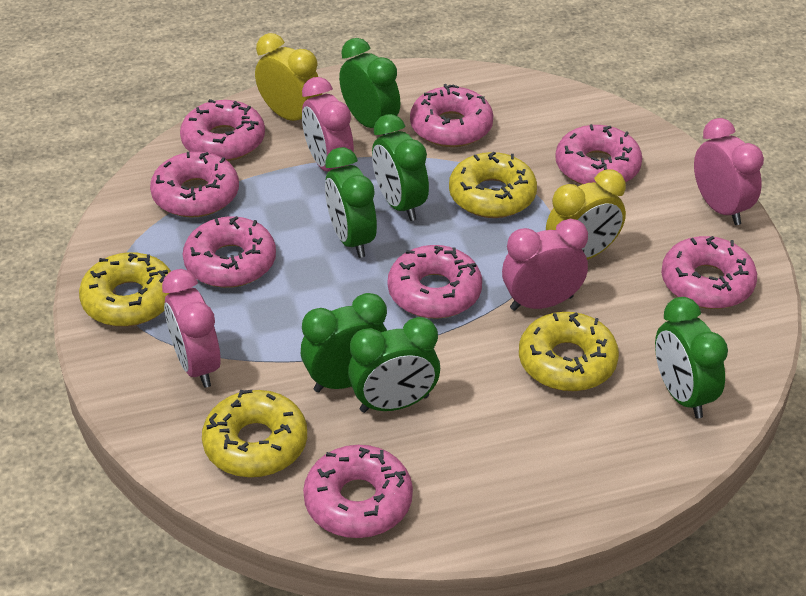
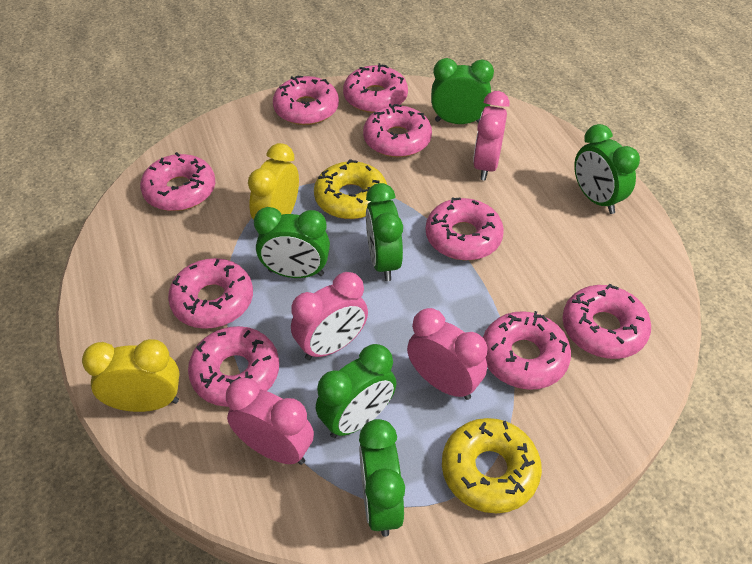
pink donut: 8 -> 9
yellow donut: 4 -> 2

